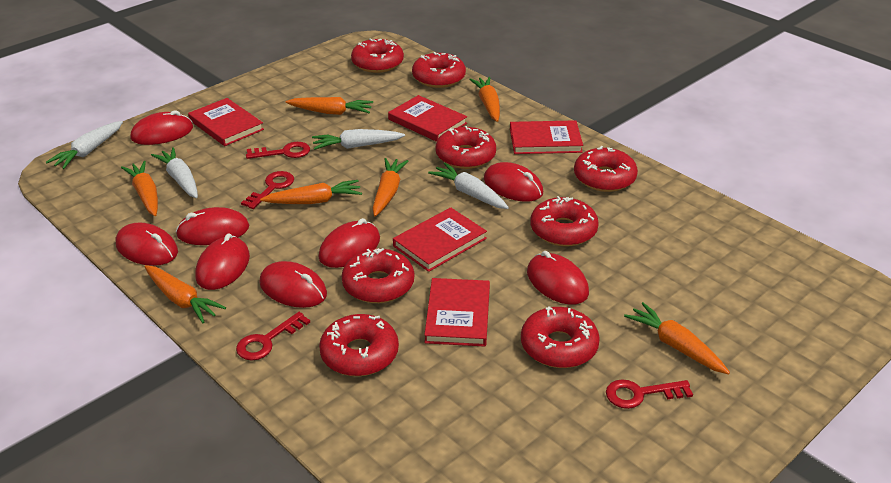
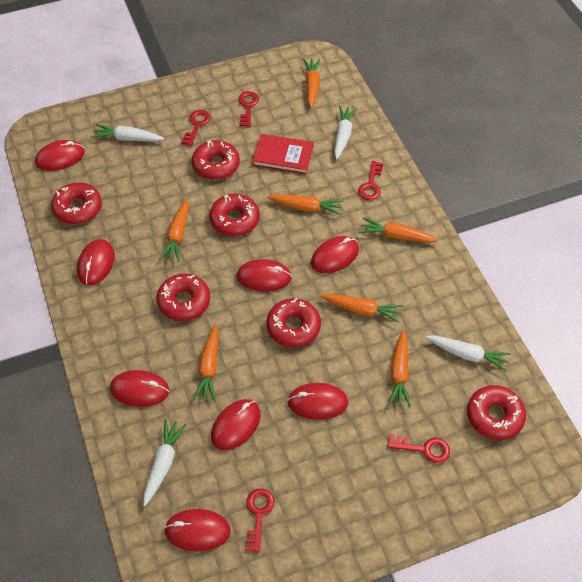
red book: 5 -> 1
red donut: 8 -> 6
red key: 4 -> 5

